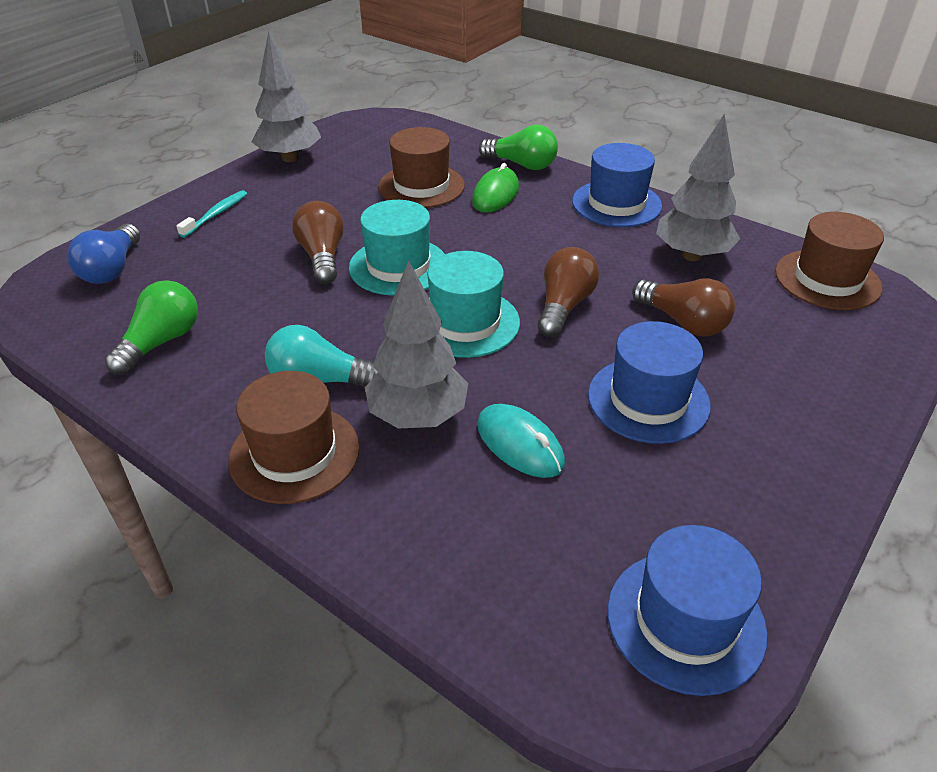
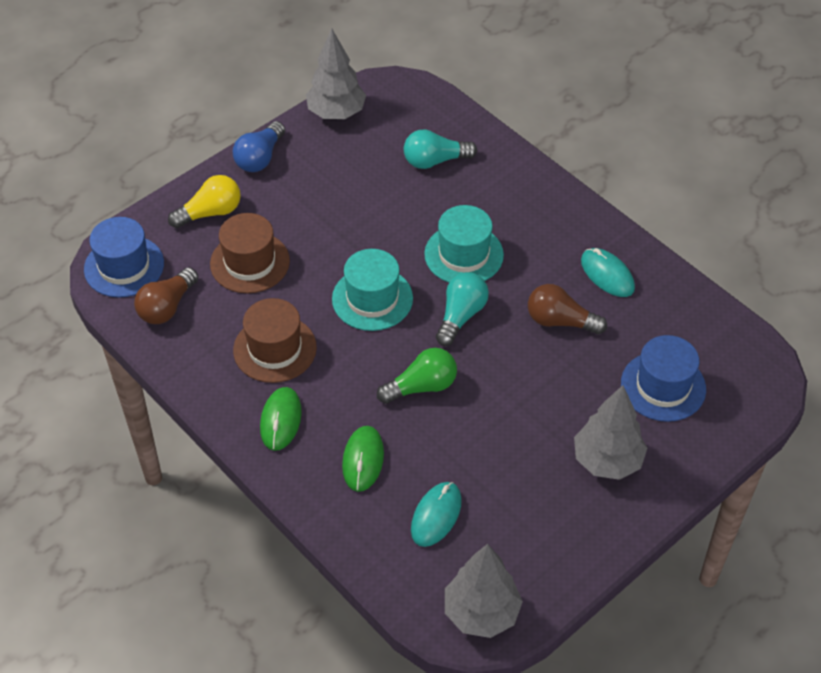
blue hat: 3 -> 2
brown hat: 3 -> 2
brown light bulb: 3 -> 2
green light bulb: 2 -> 1
green mouse: 1 -> 2
turquoise light bulb: 1 -> 2
turquoise mouse: 1 -> 2
turquoise toothbrush: 1 -> 0
yellow light bulb: 0 -> 1

